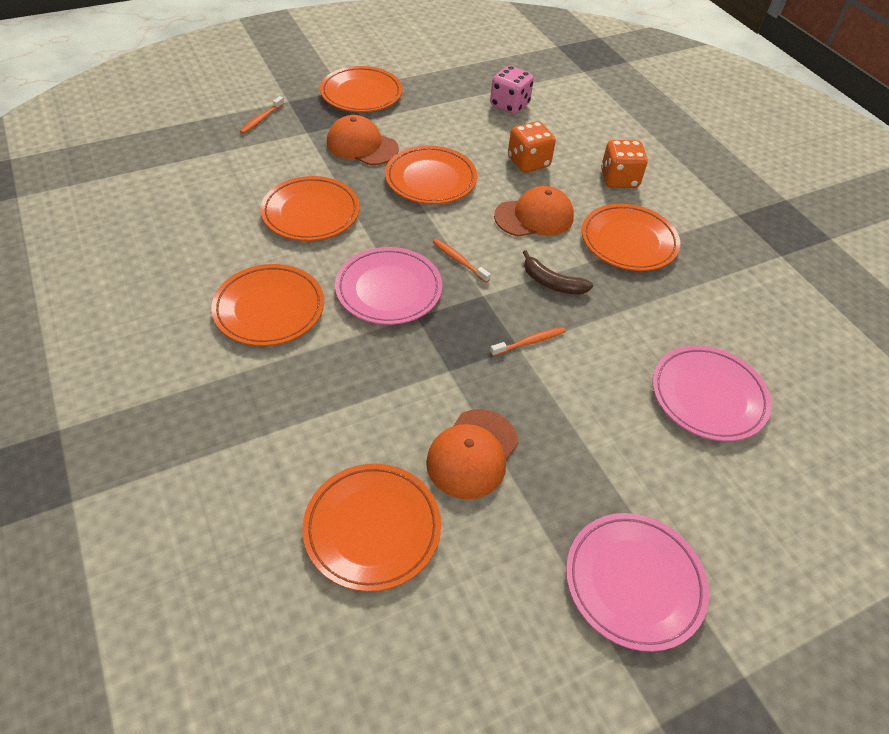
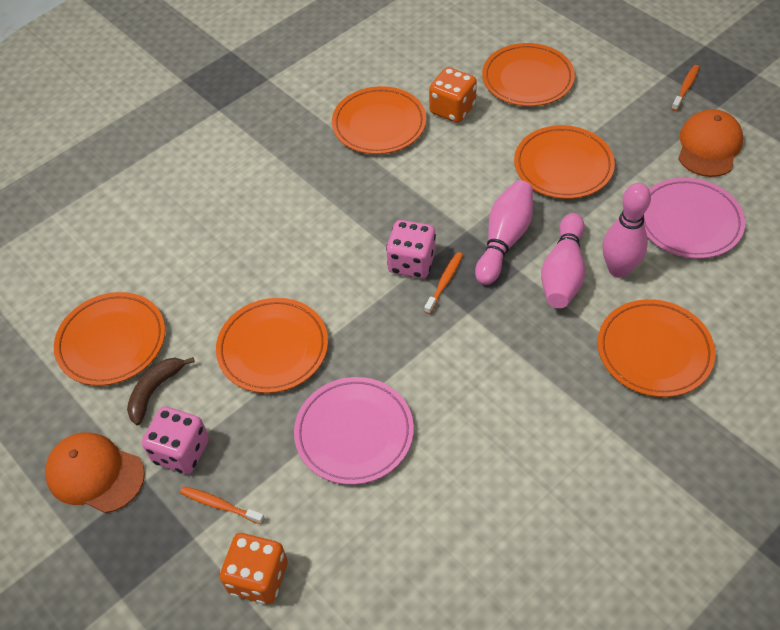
orange cap: 3 -> 2
pink bowling pin: 0 -> 3
pink dice: 1 -> 2
pink plate: 3 -> 2

